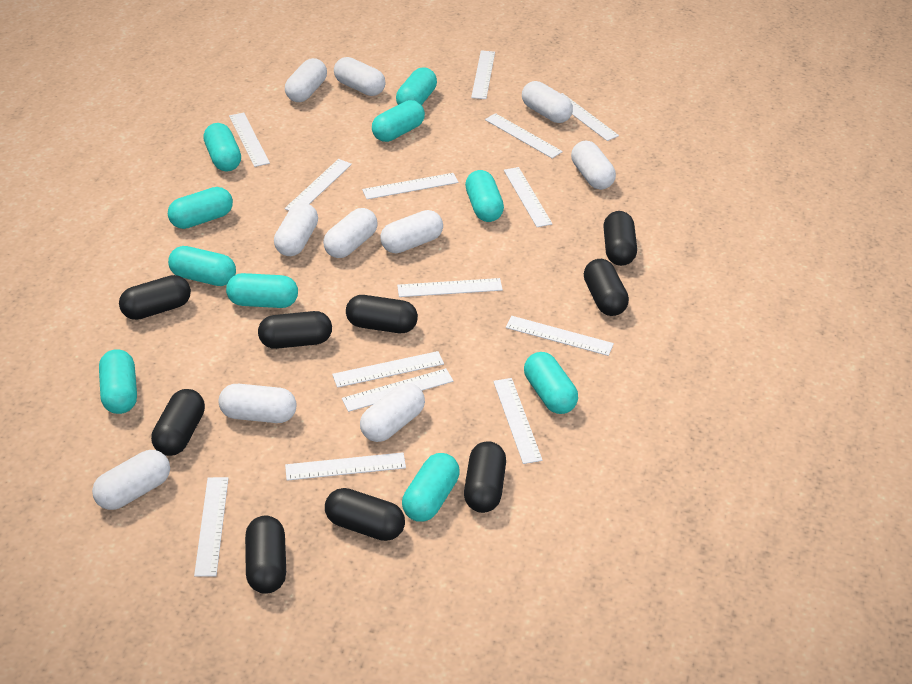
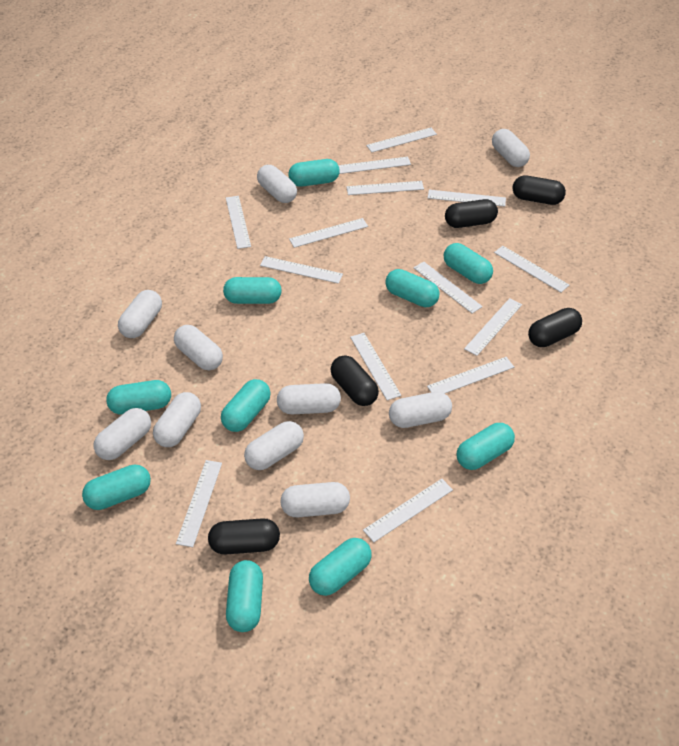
black capsule: 9 -> 5

